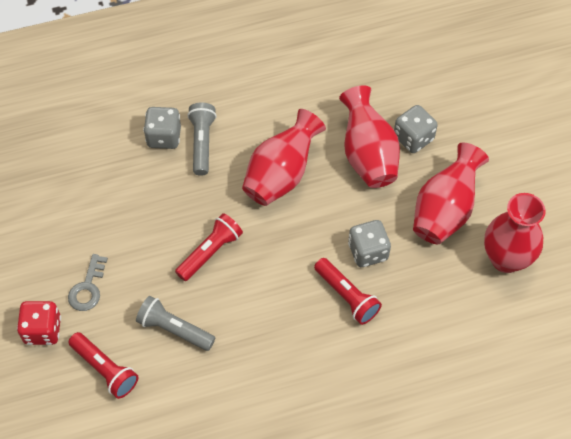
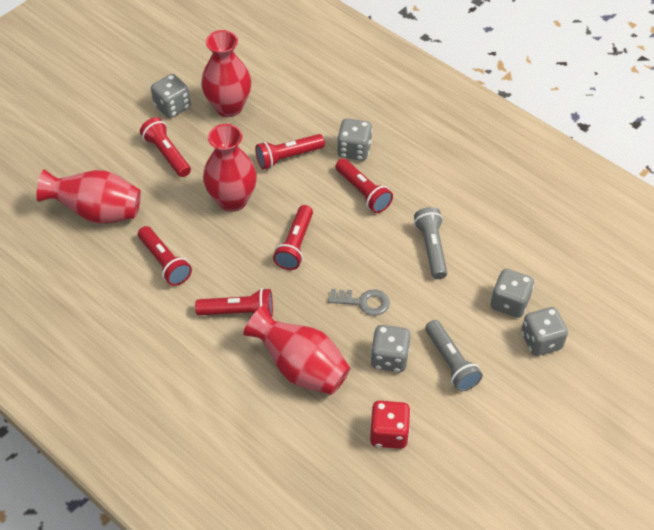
grey dice: 3 -> 5
red flashlight: 3 -> 6

